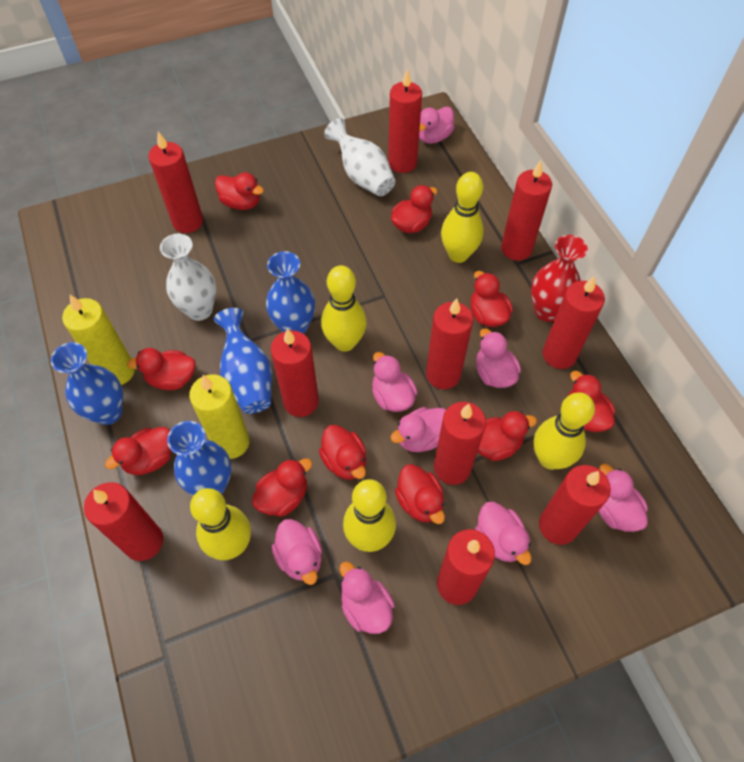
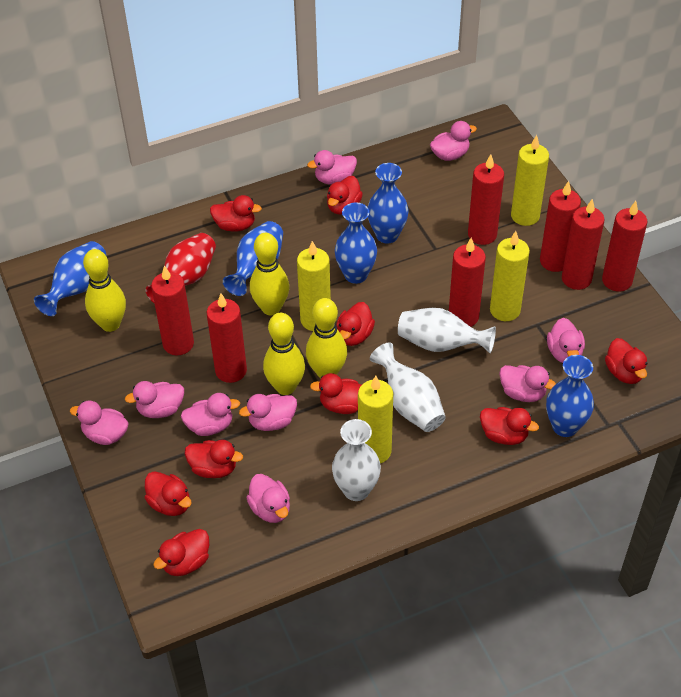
blue vase: 4 -> 5
pink duck: 8 -> 9
red candle: 10 -> 7
red duck: 10 -> 9
white vase: 2 -> 3
yellow bowling pin: 5 -> 4
yellow candle: 2 -> 4

